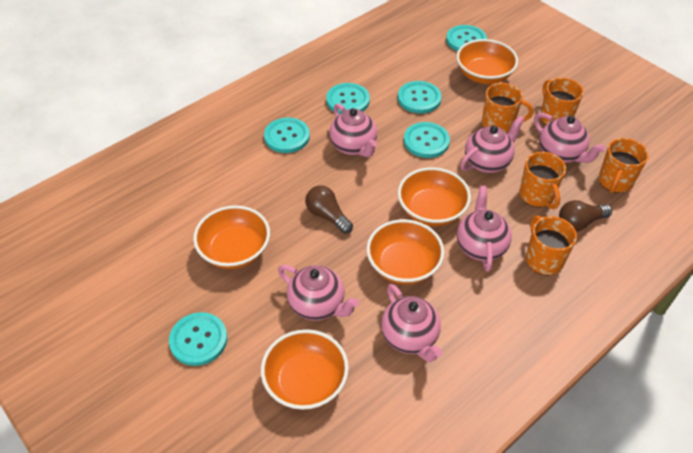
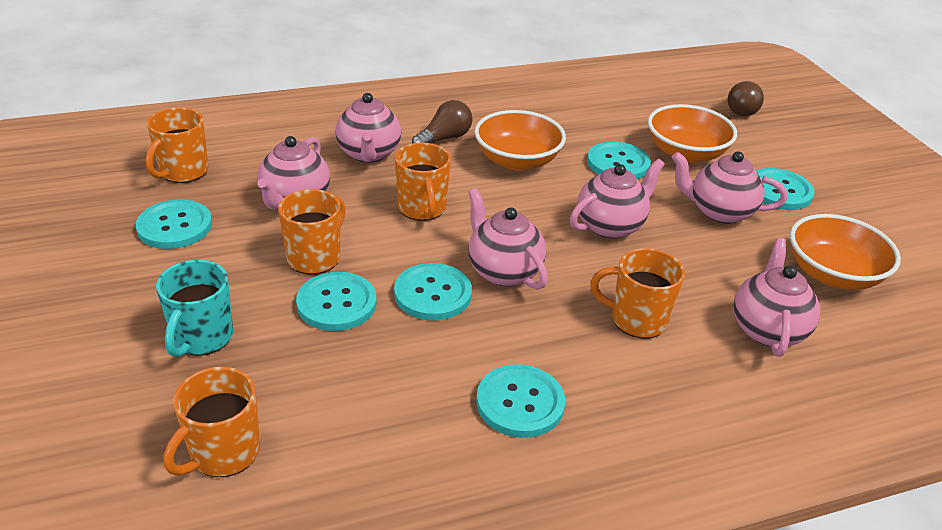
orange bowl: 5 -> 3
turquoise mug: 0 -> 1

